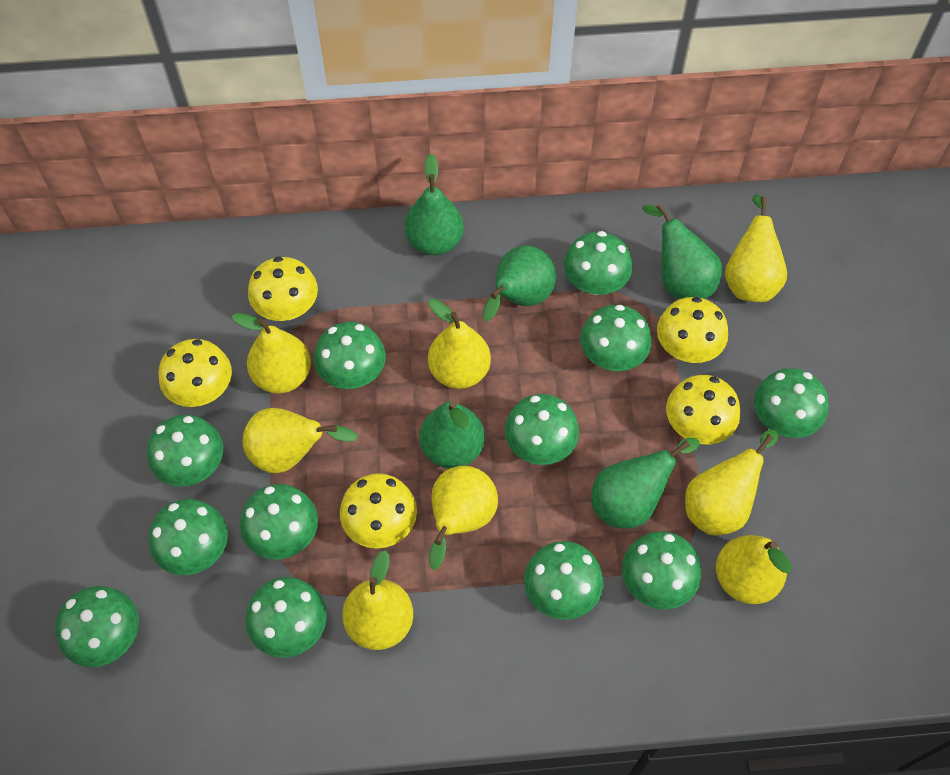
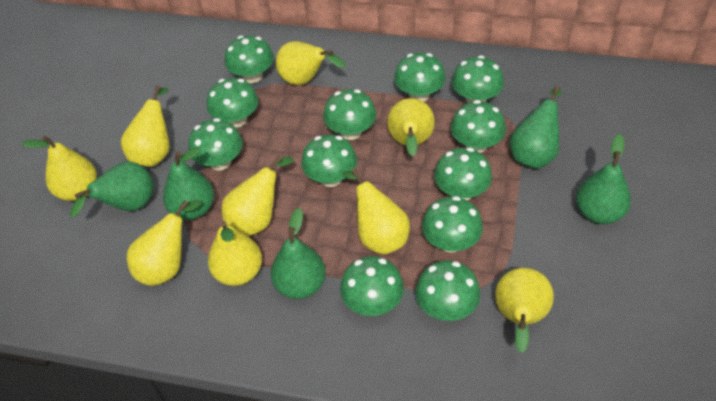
yellow mushroom: 5 -> 0
yellow pear: 8 -> 9

